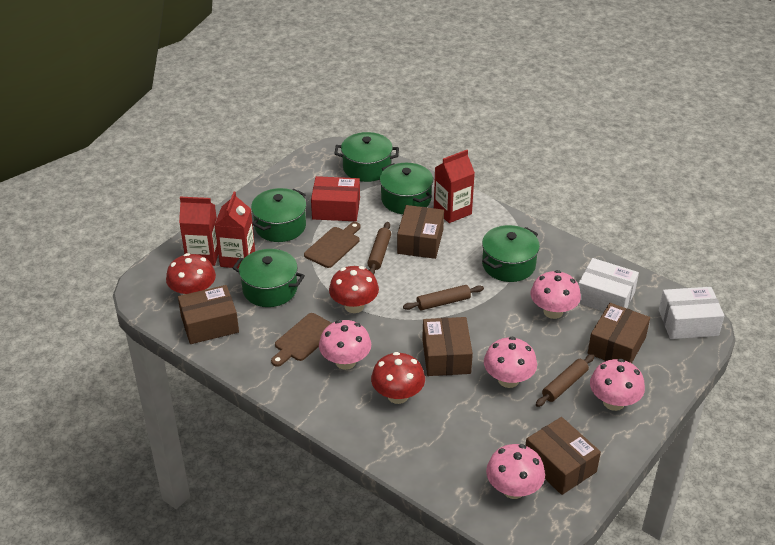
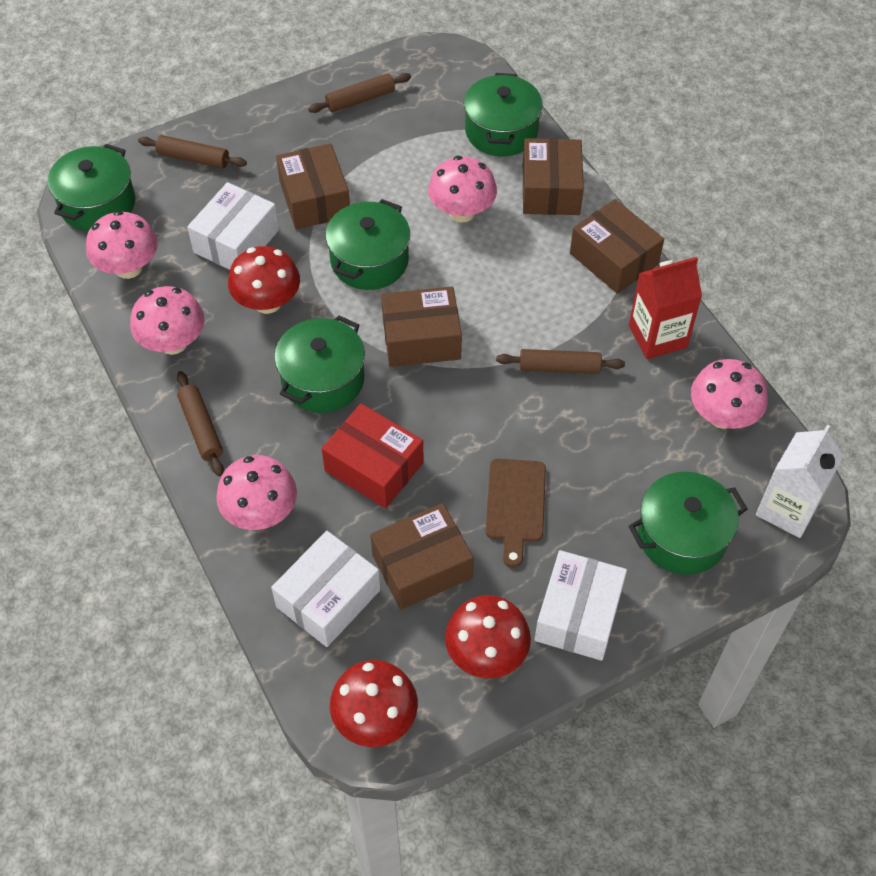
brown cutting board: 2 -> 1
brown rolling pin: 3 -> 4
red carton: 3 -> 1
white box: 2 -> 3
white carton: 0 -> 1

